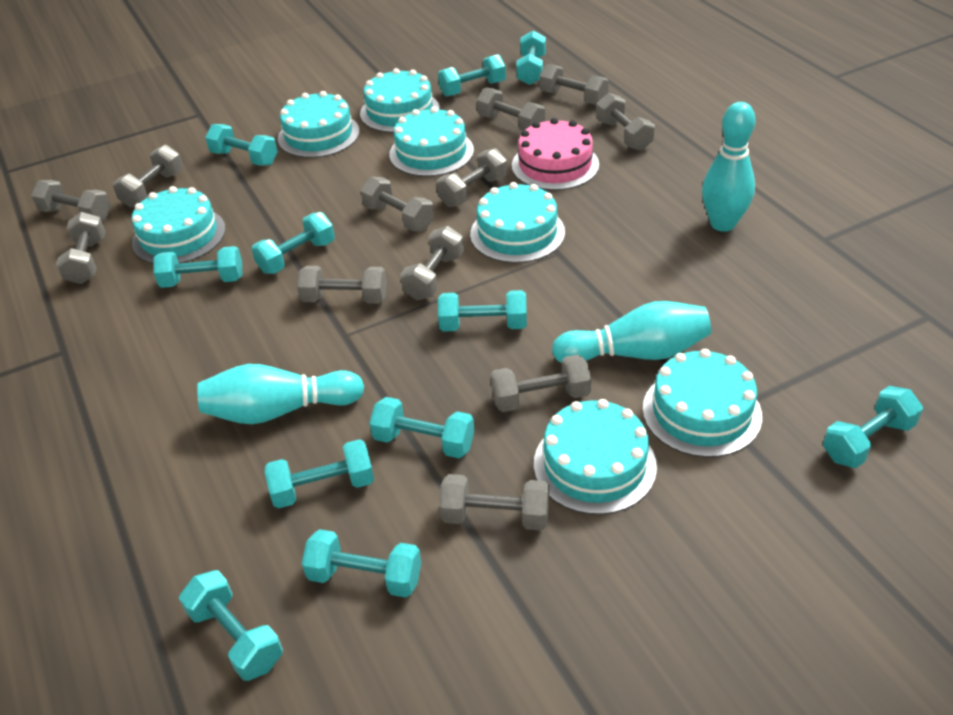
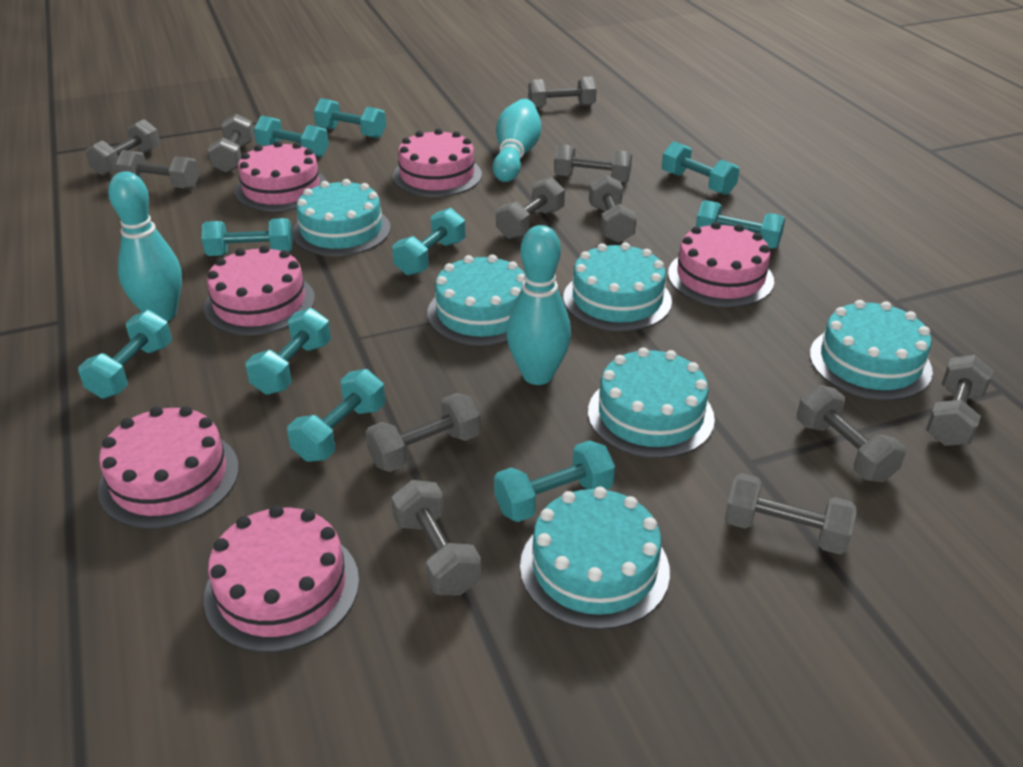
pink cake: 1 -> 6
turquoise cake: 7 -> 6
turquoise dumbbell: 11 -> 10

